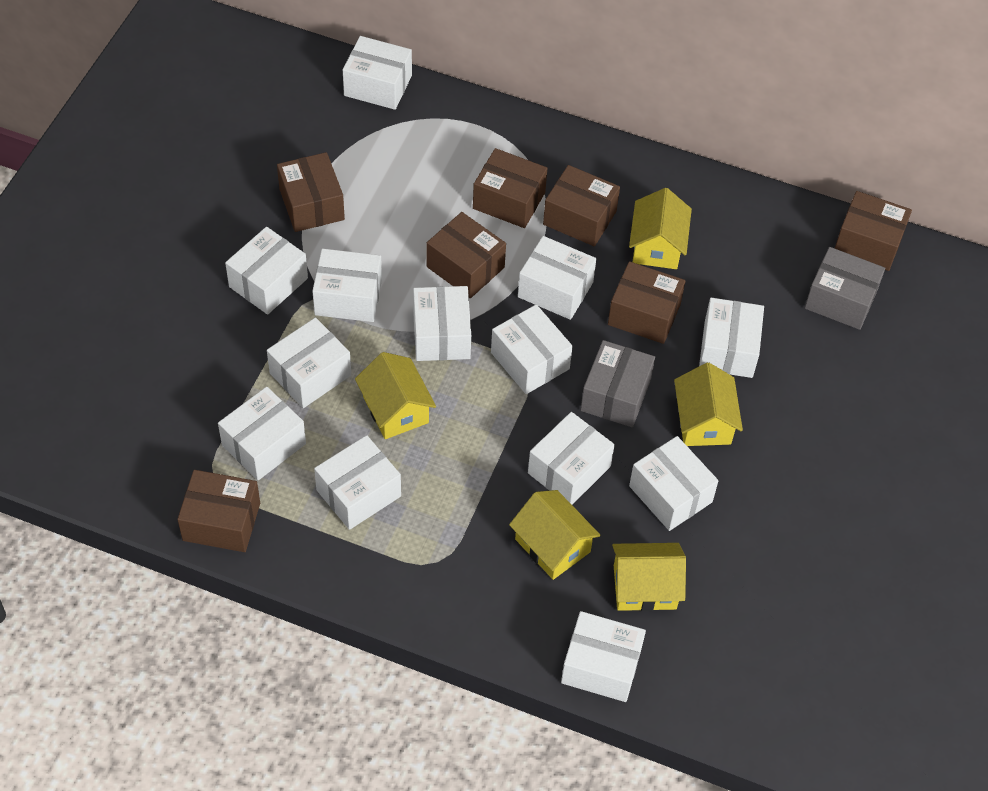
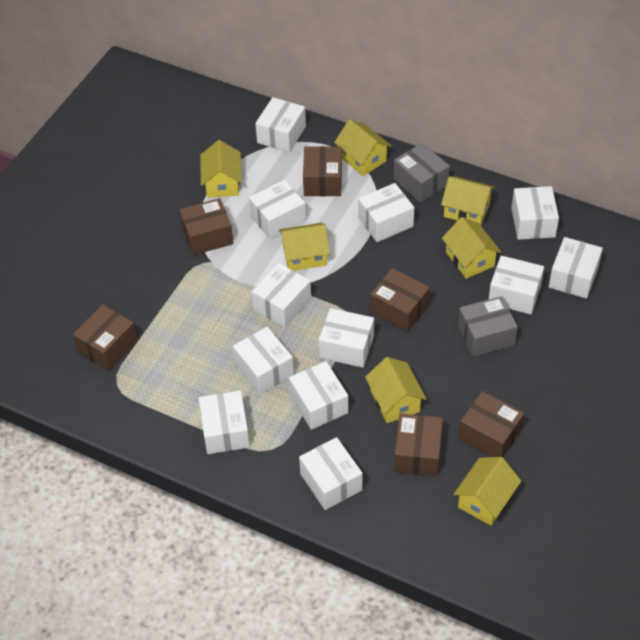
brown box: 7 -> 6
white box: 13 -> 12
yellow house: 5 -> 7

